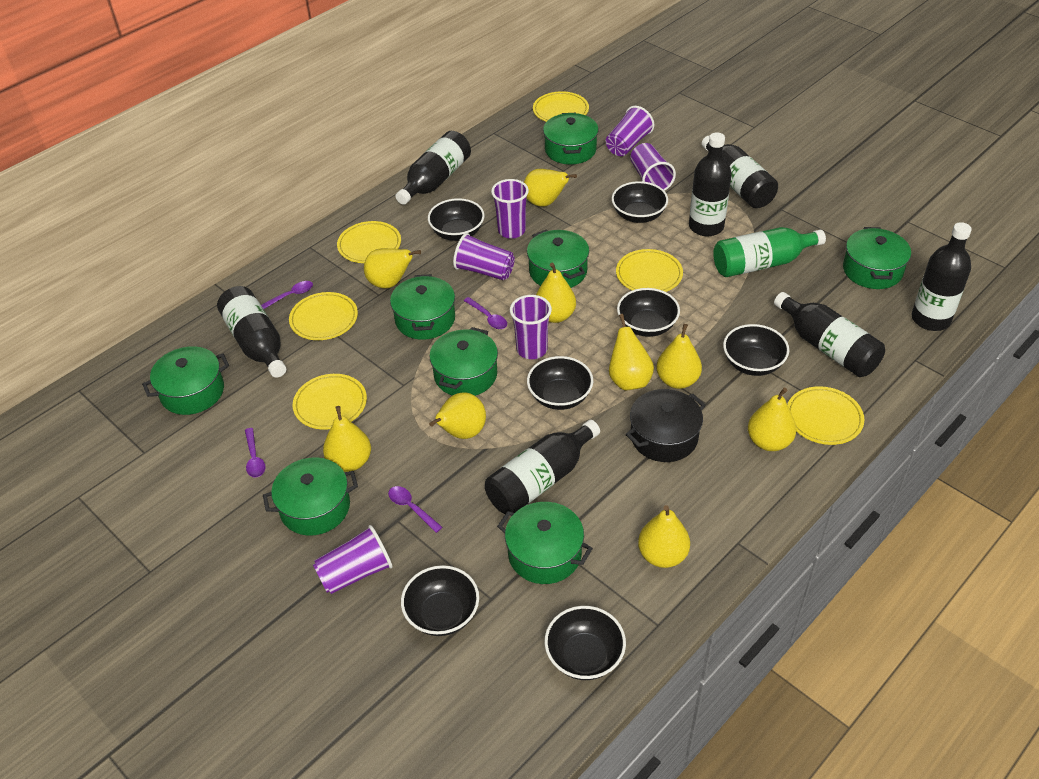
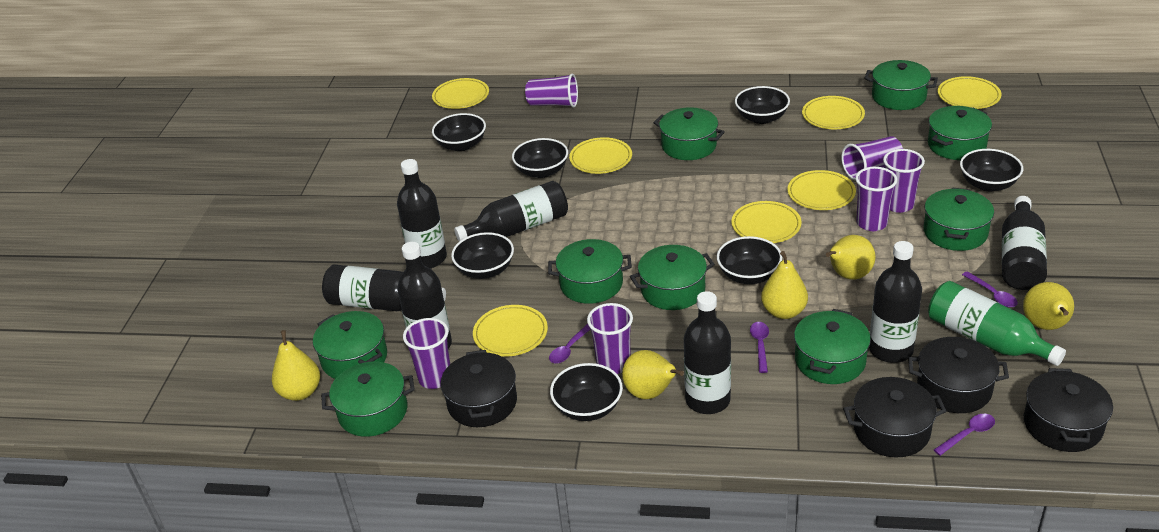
black pot: 1 -> 4
green pot: 8 -> 9
yellow pear: 9 -> 5
yellow plate: 6 -> 7

